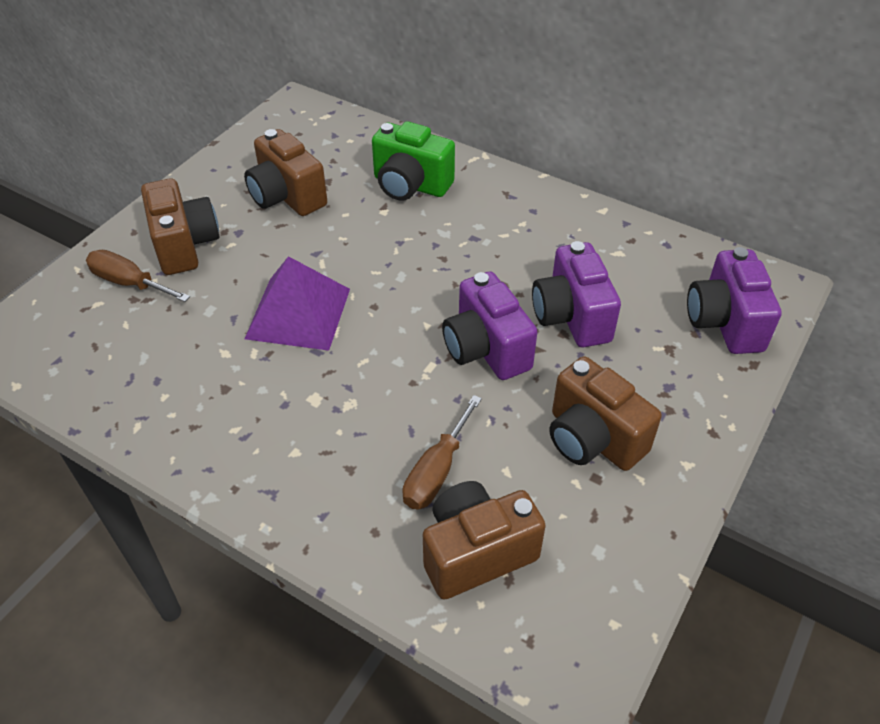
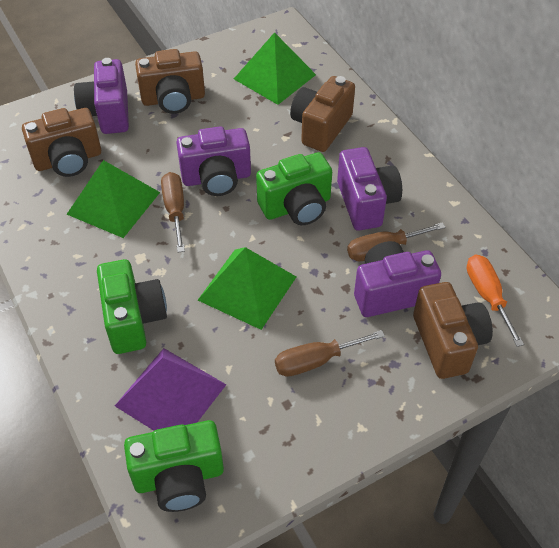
brown screwdriver: 2 -> 3
green camera: 1 -> 3
green pyramid: 0 -> 3
orange screwdriver: 0 -> 1
purple camera: 3 -> 4

